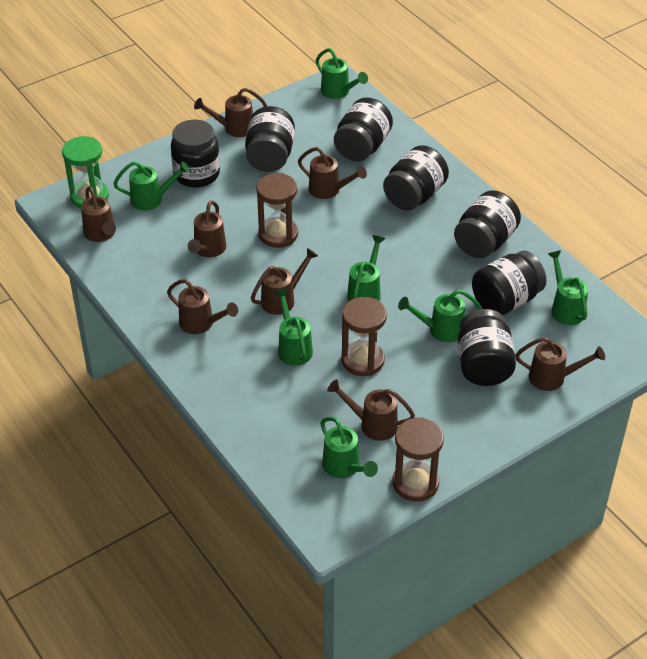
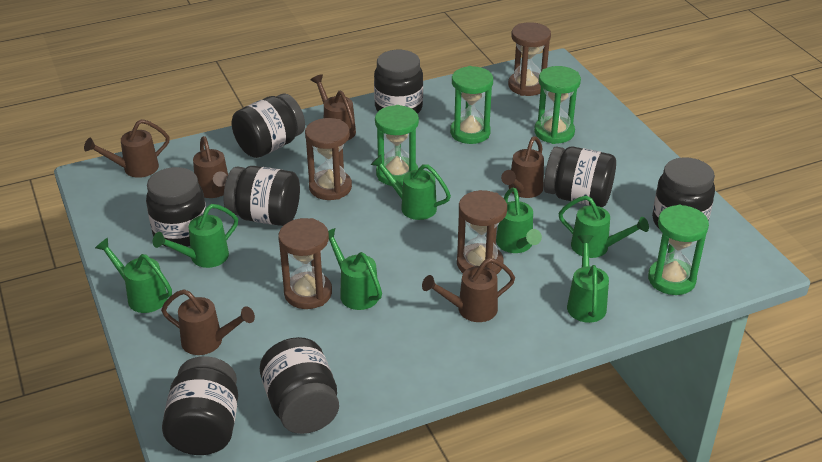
black jar: 7 -> 8
brown hourglass: 3 -> 4
brown watering can: 8 -> 6
green hourglass: 1 -> 4

